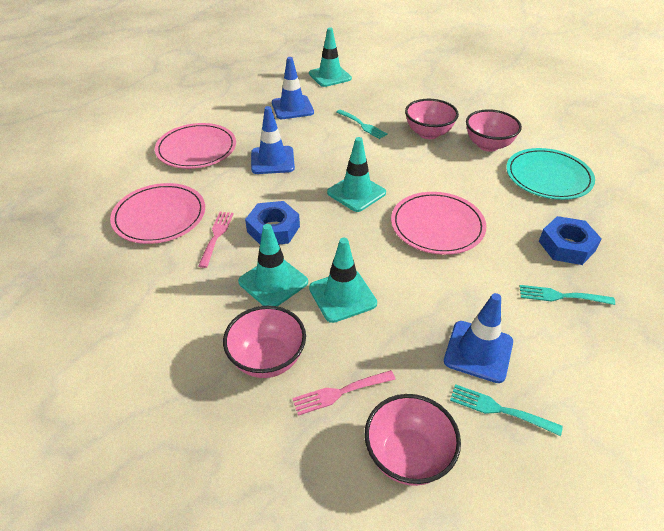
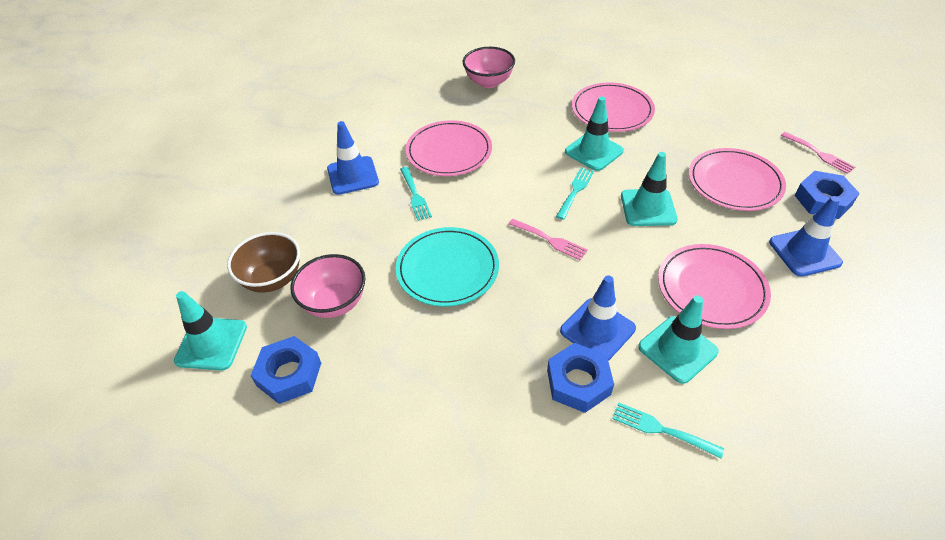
blue nut: 2 -> 3
brown bowl: 0 -> 1
pink bowl: 4 -> 2
pink plate: 3 -> 4

